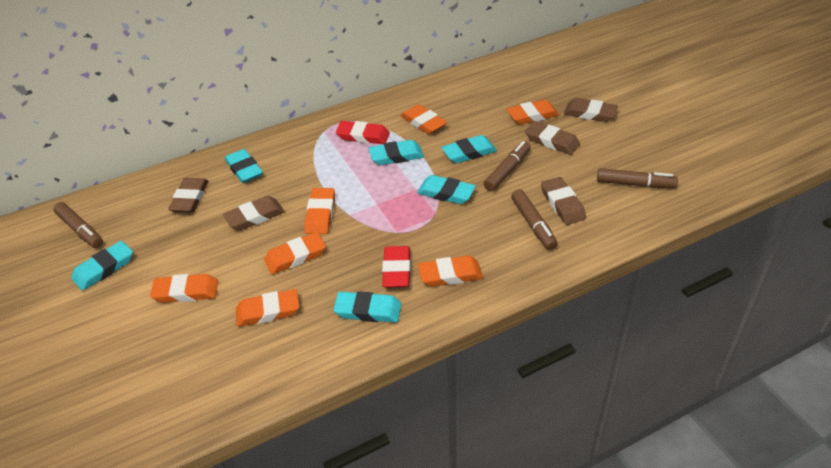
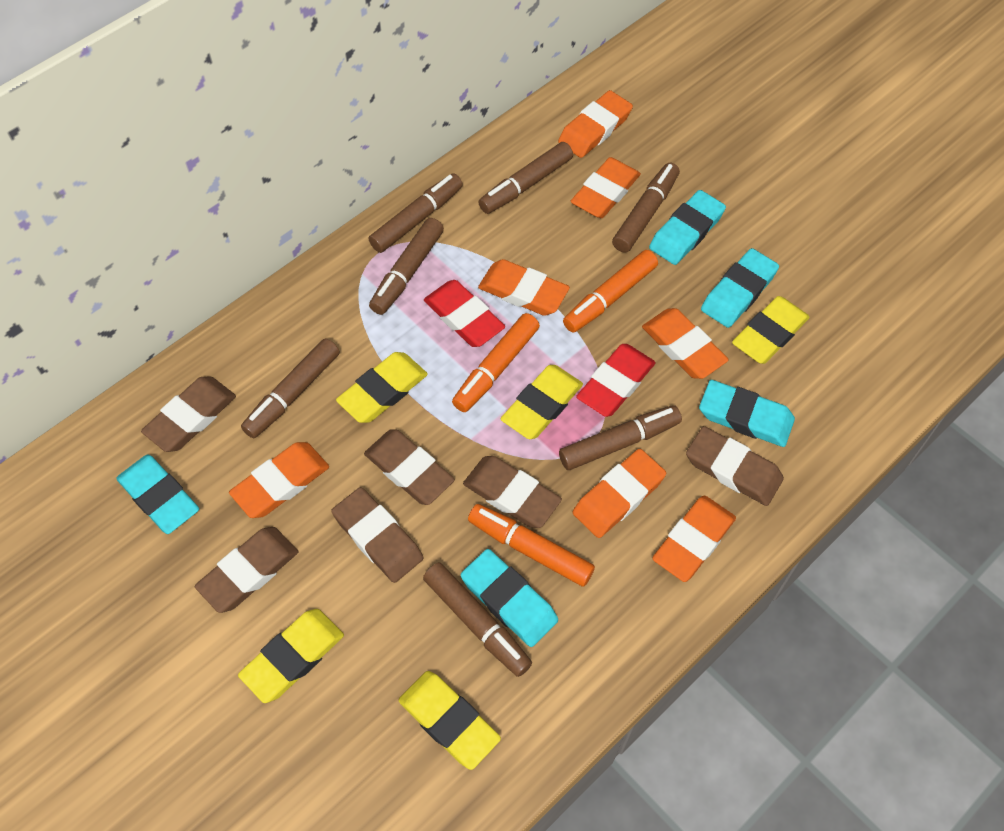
brown eraser: 5 -> 6
brown marker: 4 -> 7
orange marker: 0 -> 3
turquoise eraser: 6 -> 5
yellow eraser: 0 -> 5

